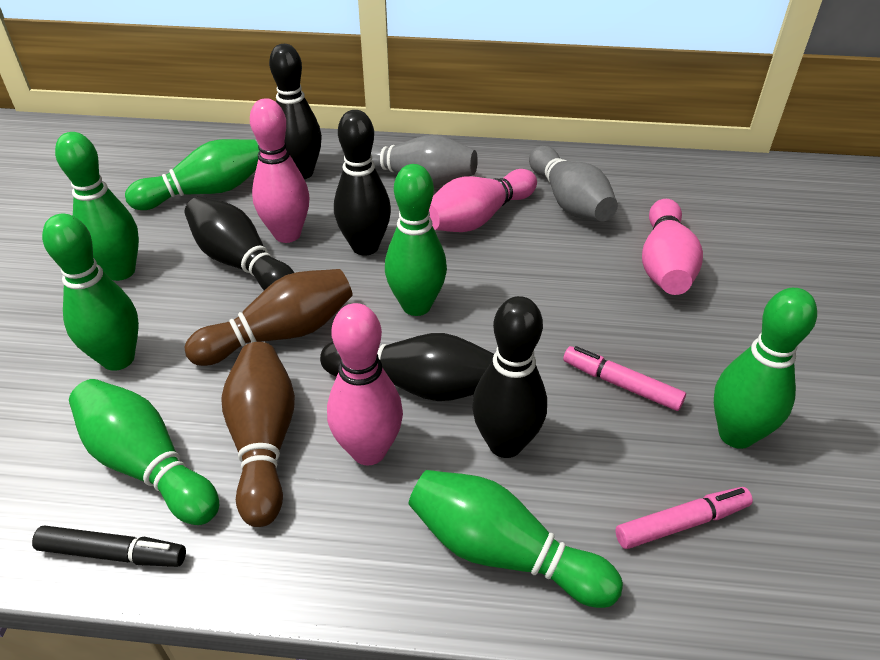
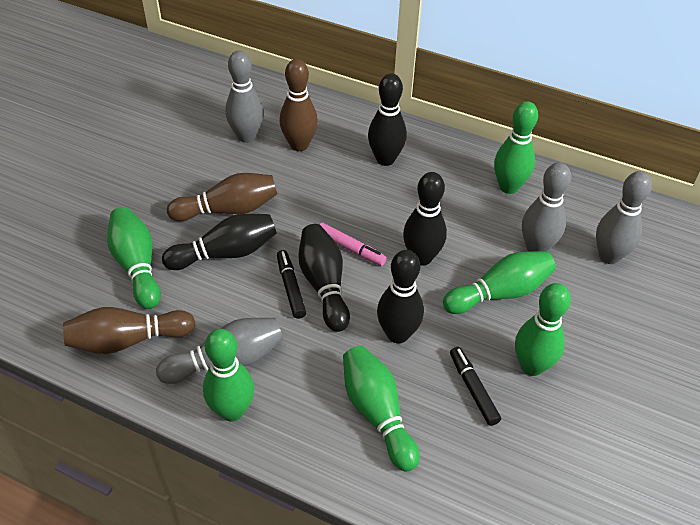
black marker: 1 -> 2
brown bowling pin: 2 -> 3
green bowling pin: 7 -> 6
grey bowling pin: 2 -> 4
pink bowling pin: 4 -> 0
pink marker: 2 -> 1

